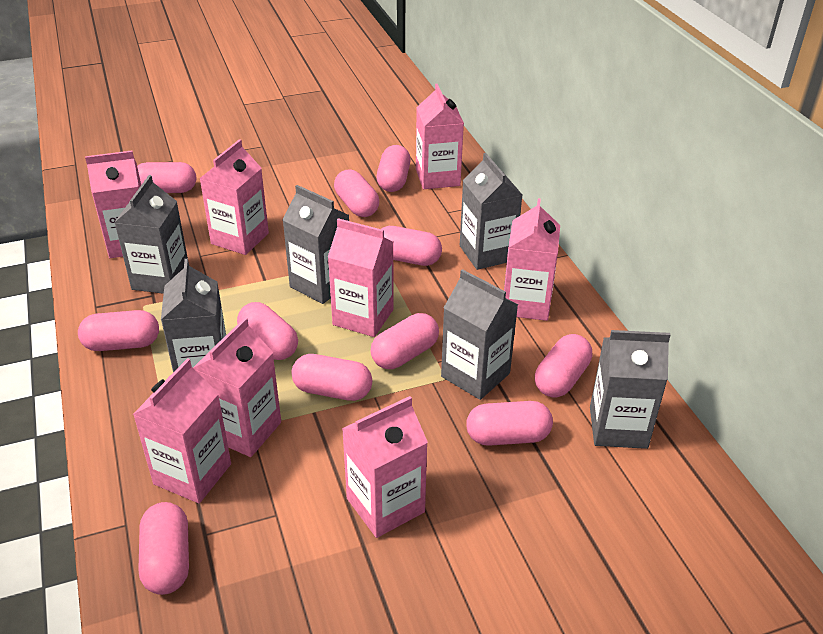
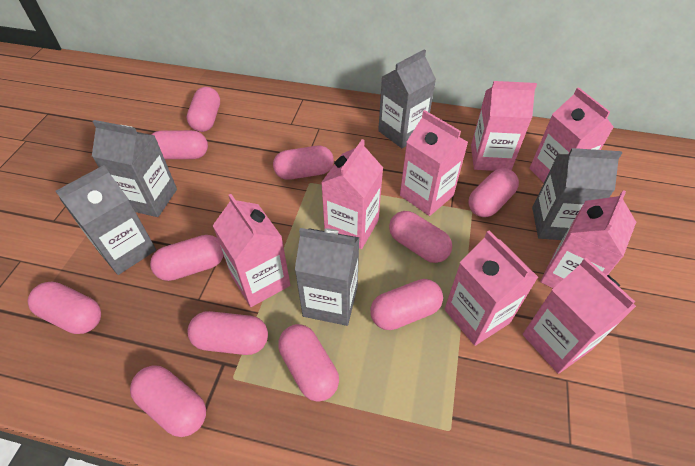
grey carton: 6 -> 5

